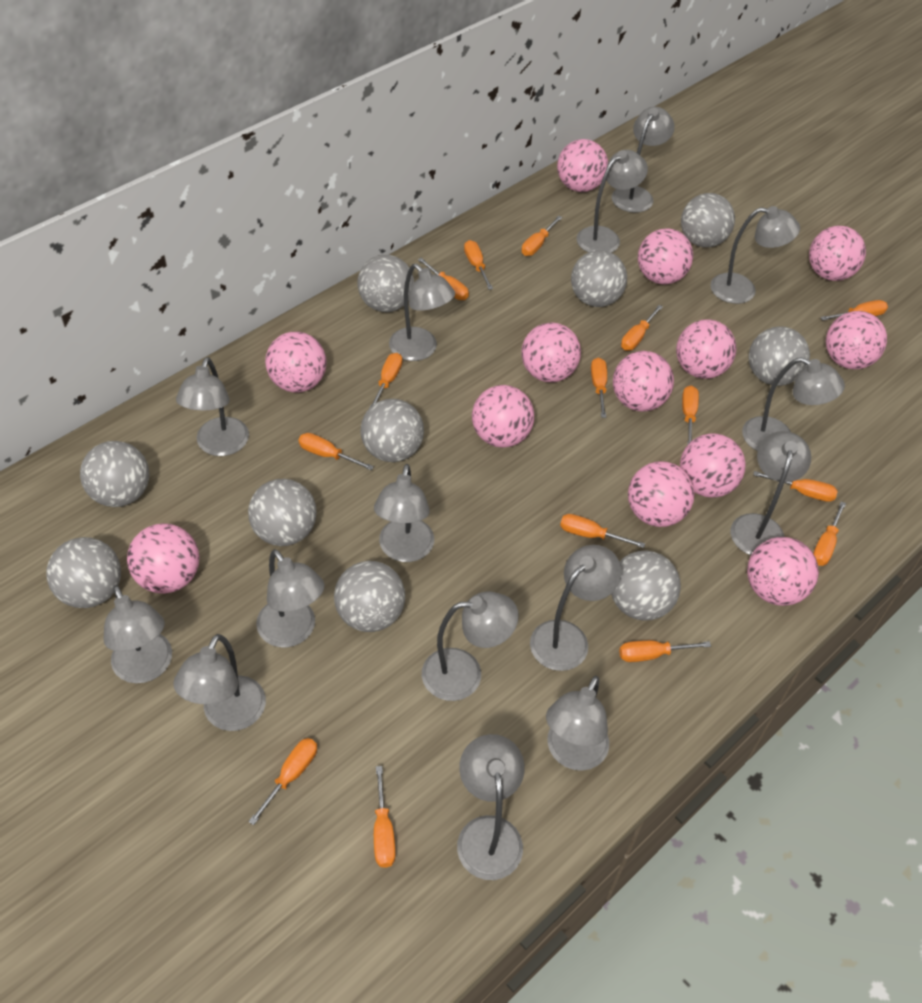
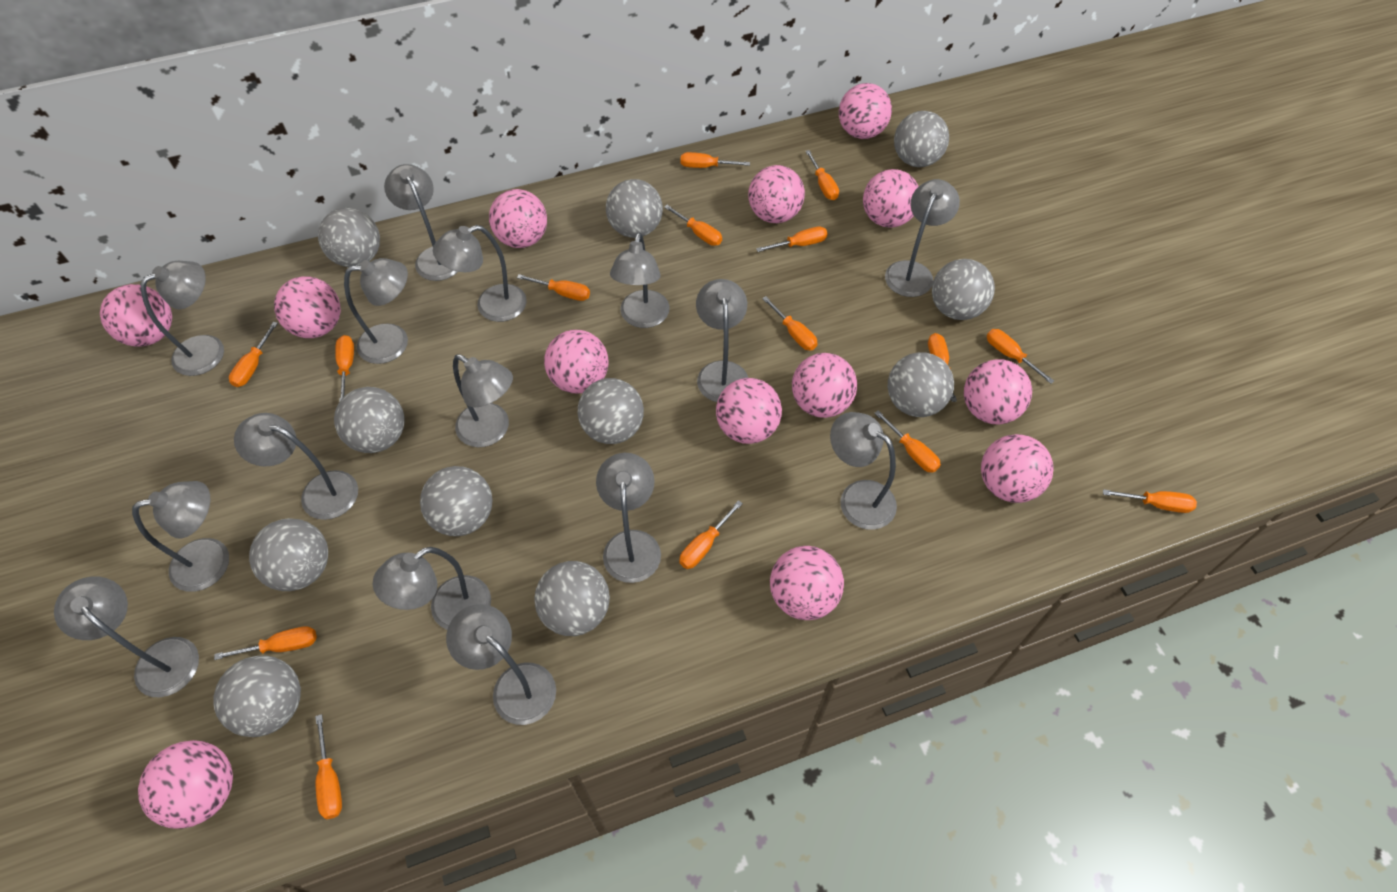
grey ball: 10 -> 11

